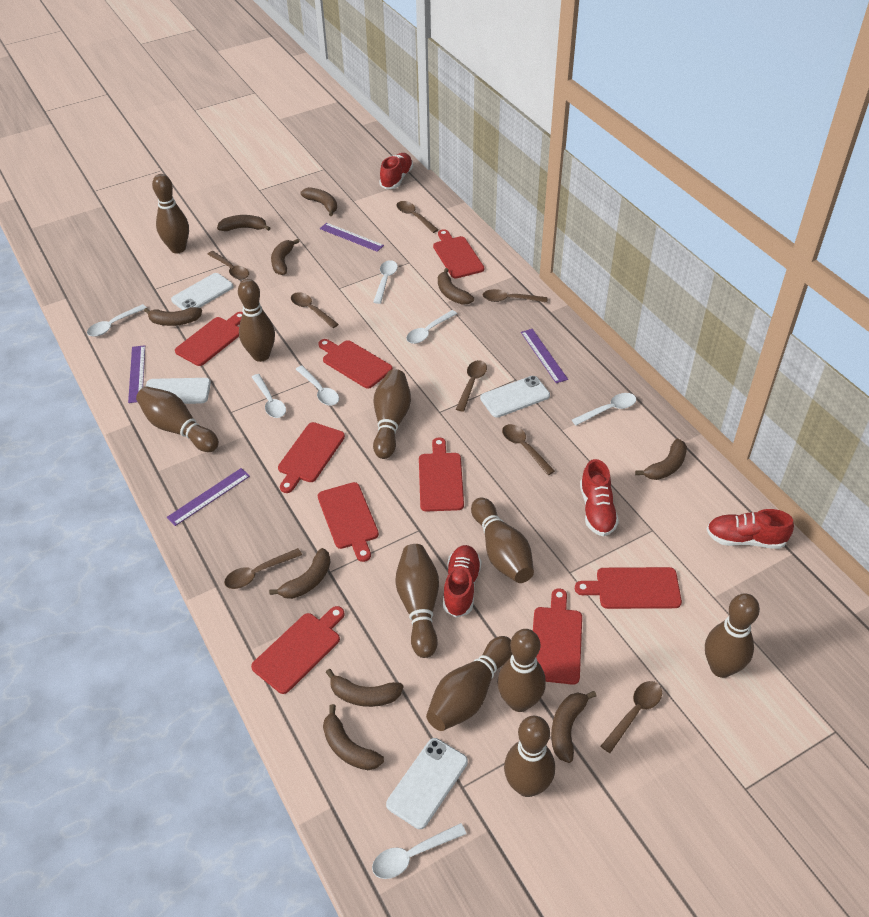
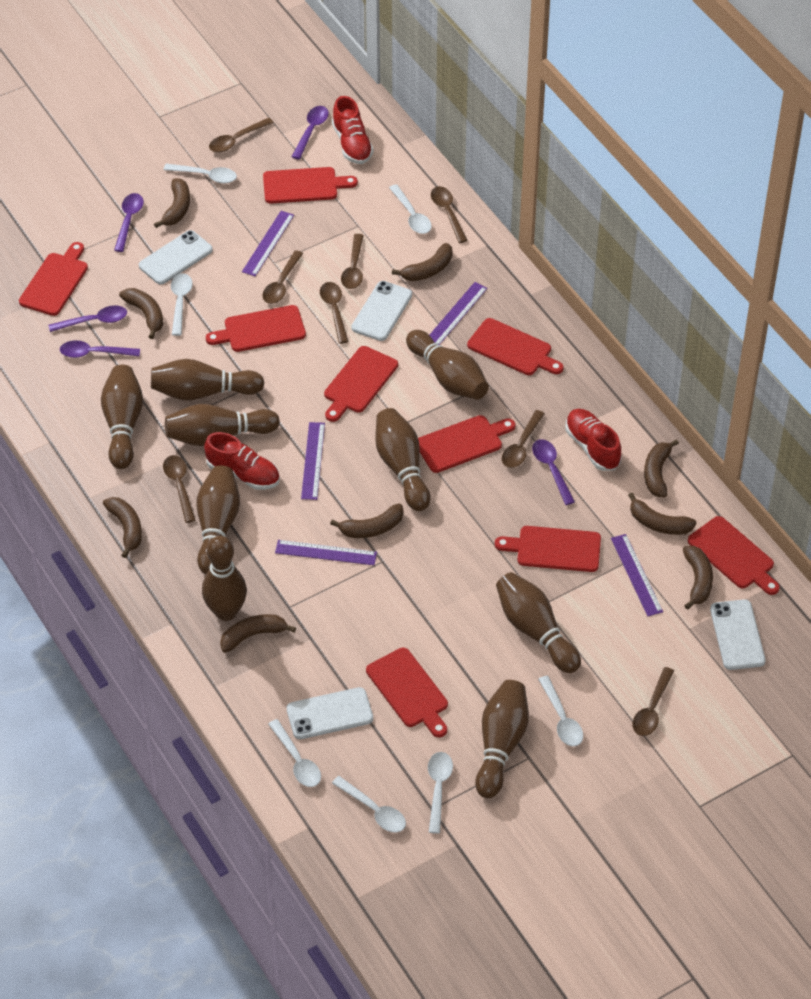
brown banana: 10 -> 9
brown bowling pin: 10 -> 9
purple ruler: 4 -> 5
purple spoon: 0 -> 5
red shoe: 4 -> 3

